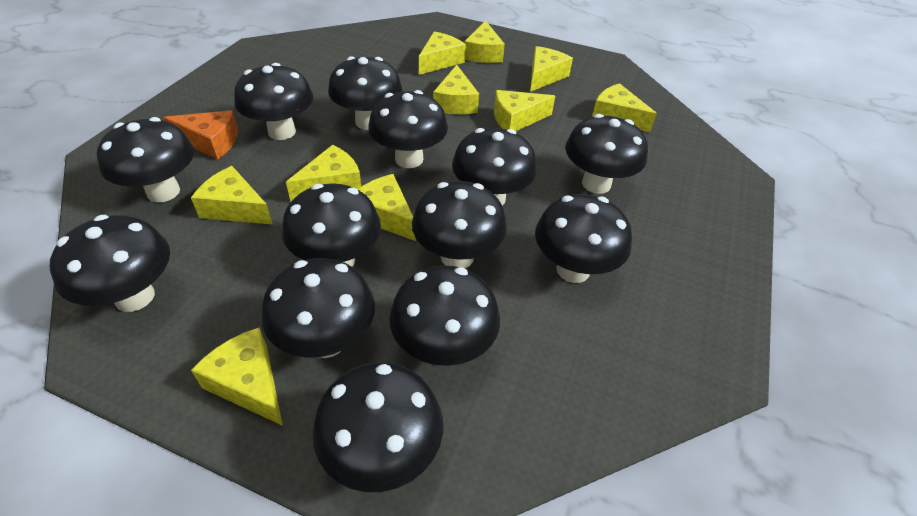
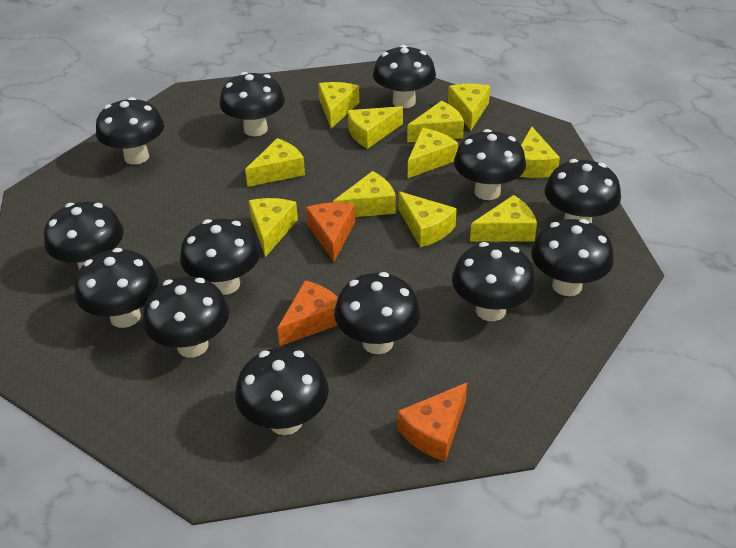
orange cheese: 1 -> 3
yellow cheese: 10 -> 11

